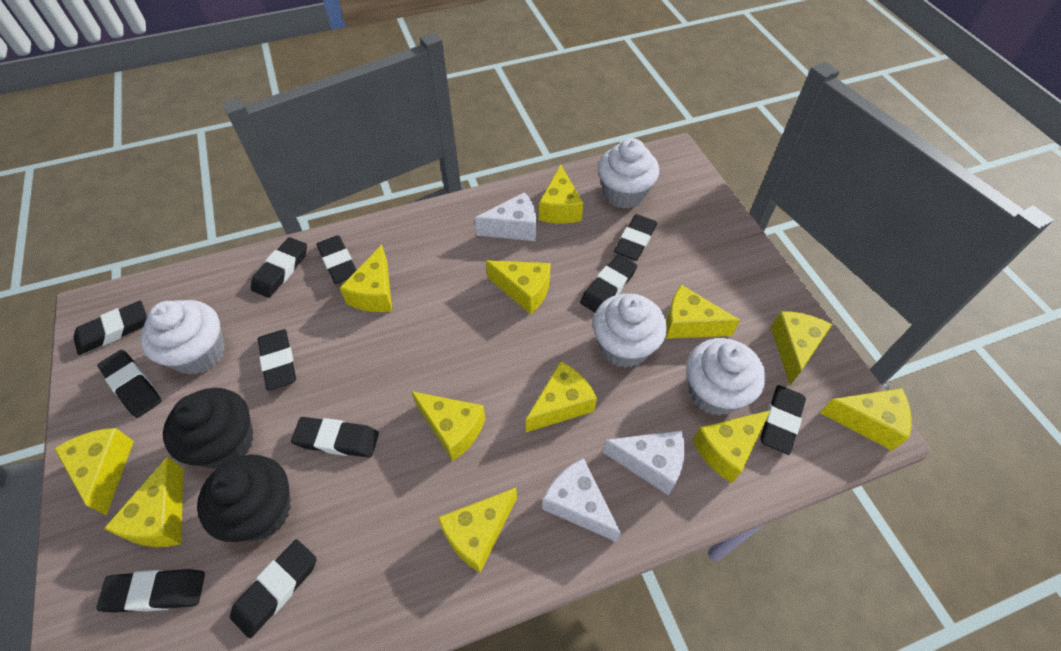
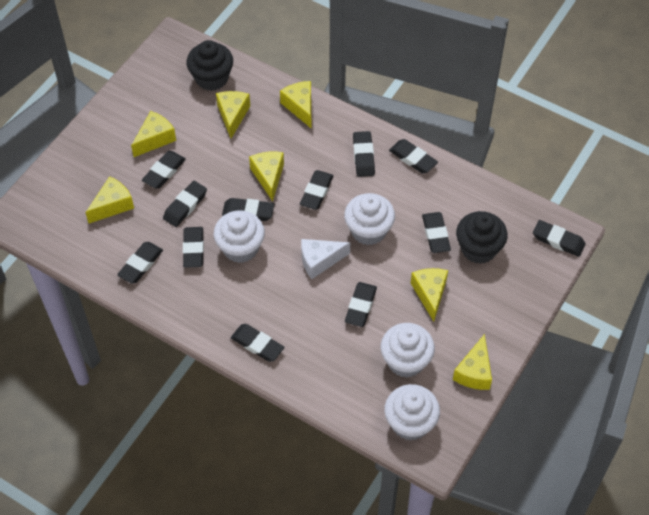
black eraser: 11 -> 12
white cheese: 3 -> 1
yellow cheese: 12 -> 7

